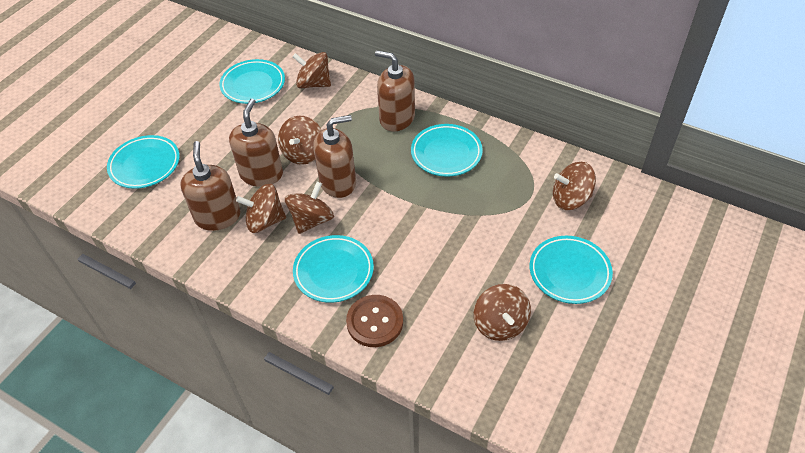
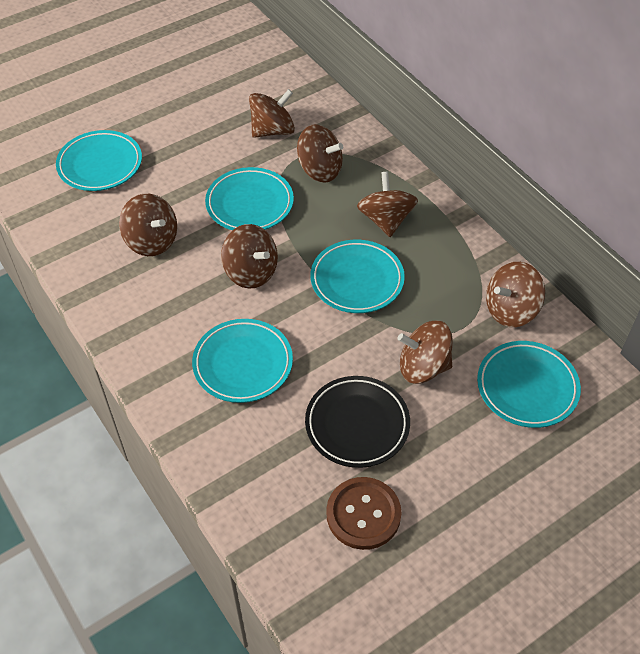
black plate: 0 -> 1
brown soap dispenser: 4 -> 0
brown spinning top: 6 -> 7

